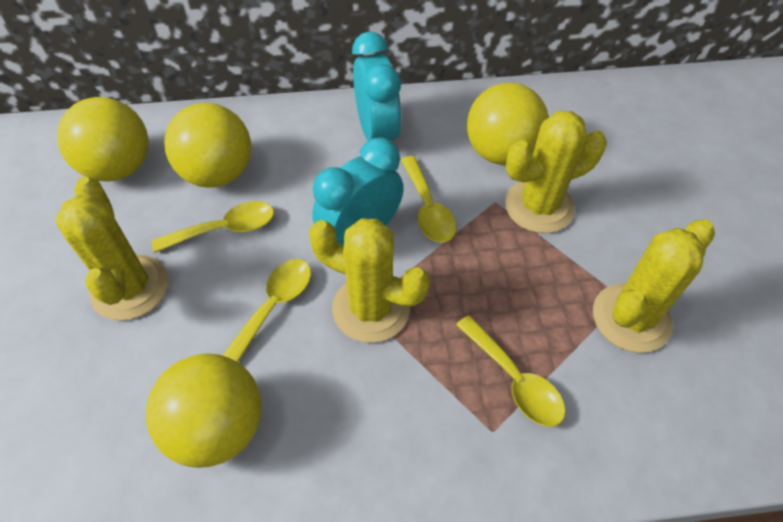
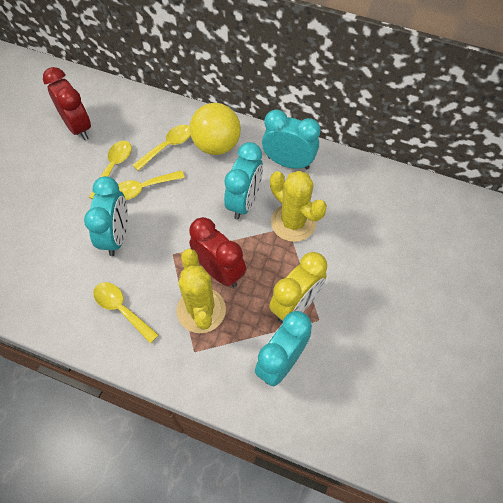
red clock: 0 -> 2
turquoise clock: 2 -> 4
yellow ball: 4 -> 1
yellow cactus: 4 -> 2
yellow clock: 0 -> 1

